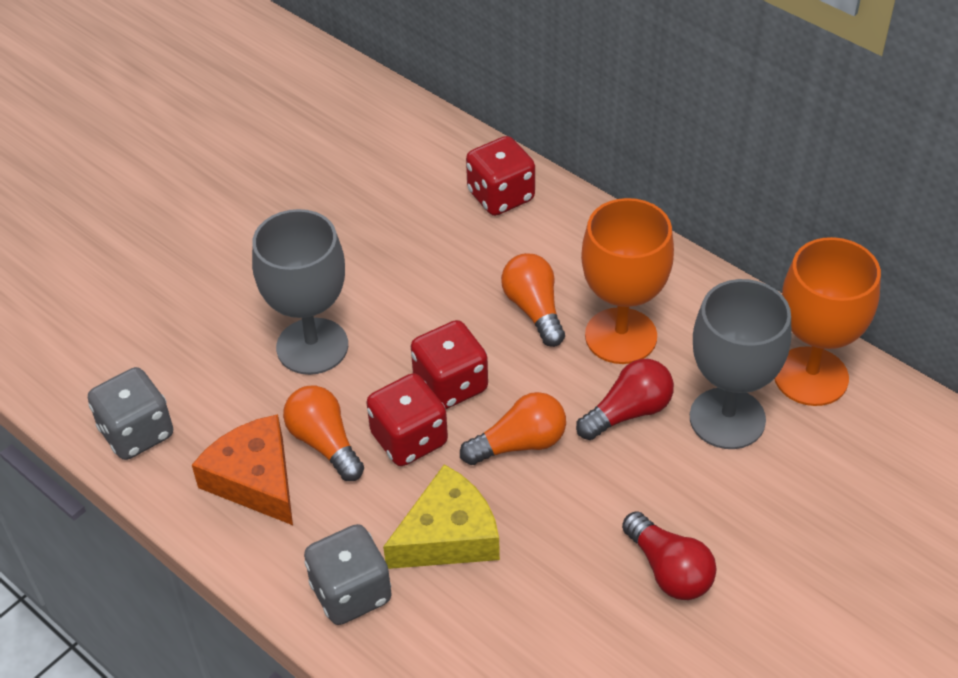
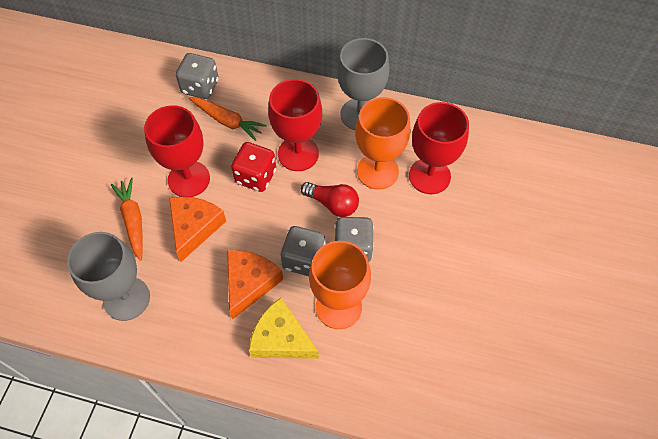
grey dice: 2 -> 3
orange carrot: 0 -> 2
orange cheese: 1 -> 2
orange light bulb: 3 -> 0
red dice: 3 -> 1
red goblet: 0 -> 3
red light bulb: 2 -> 1

